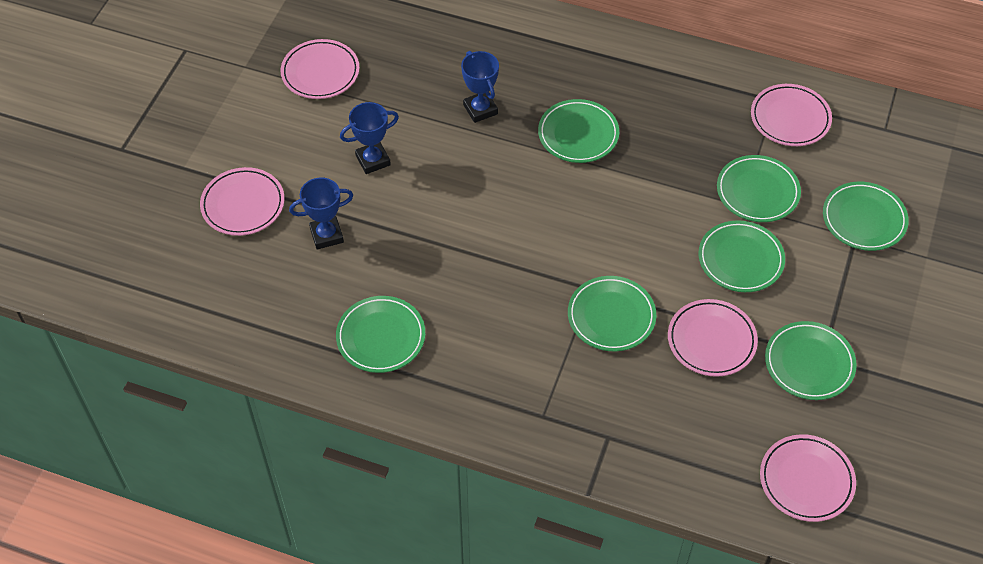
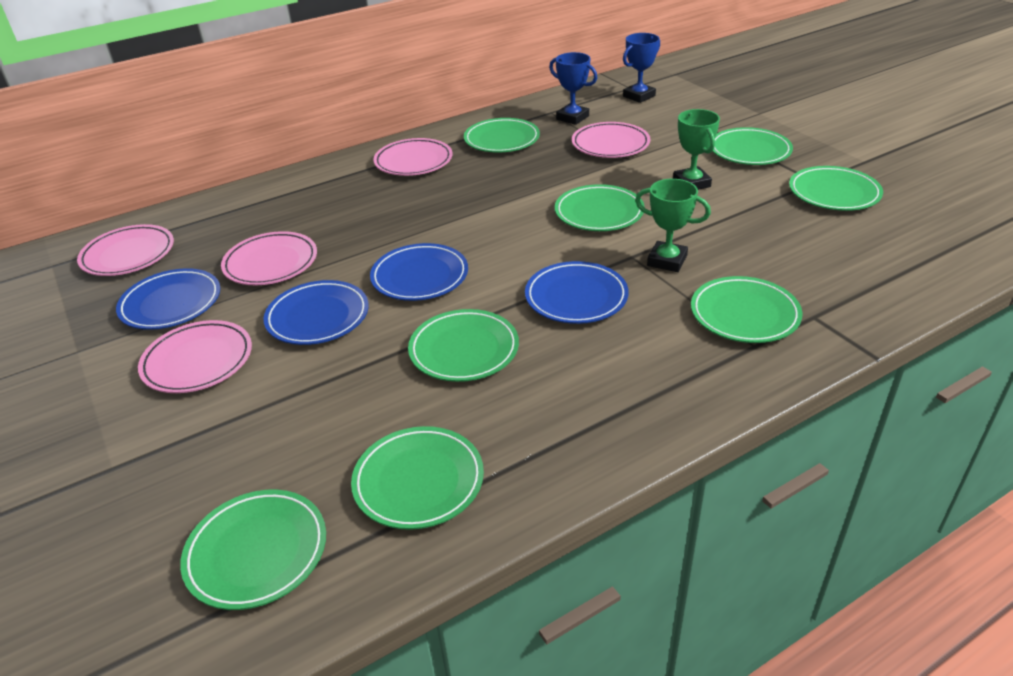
blue plate: 0 -> 4
blue trophy: 3 -> 2
green plate: 7 -> 8
green trophy: 0 -> 2

